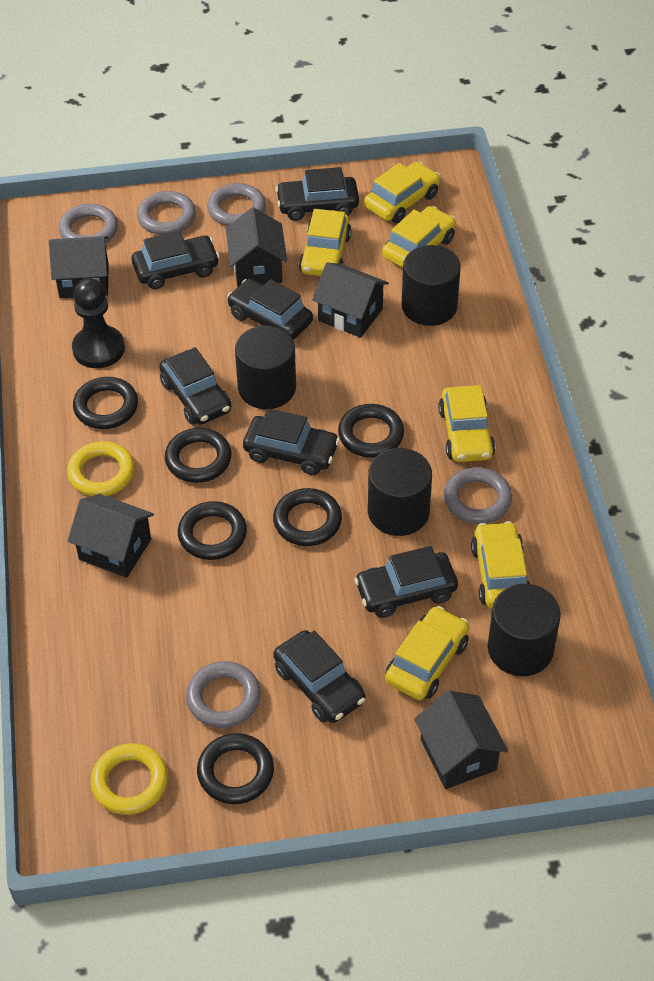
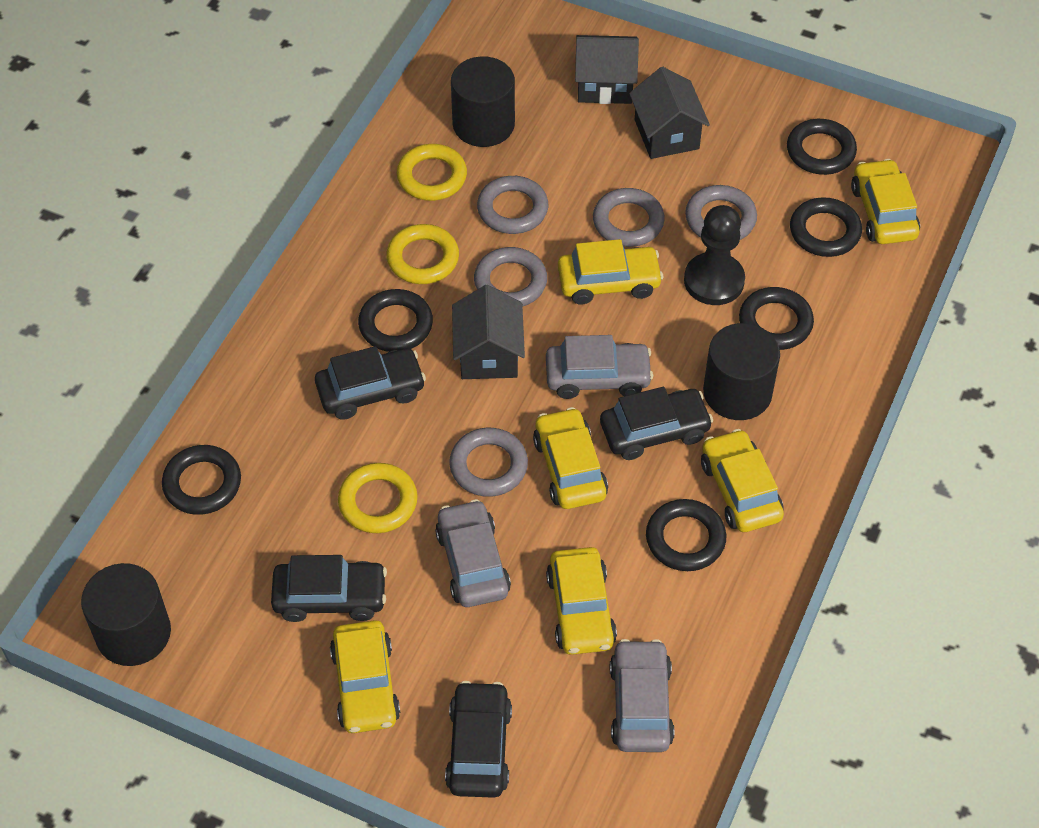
black car: 7 -> 4
black cylinder: 4 -> 3
black house: 5 -> 3
grey car: 0 -> 3
yellow ring: 2 -> 3

